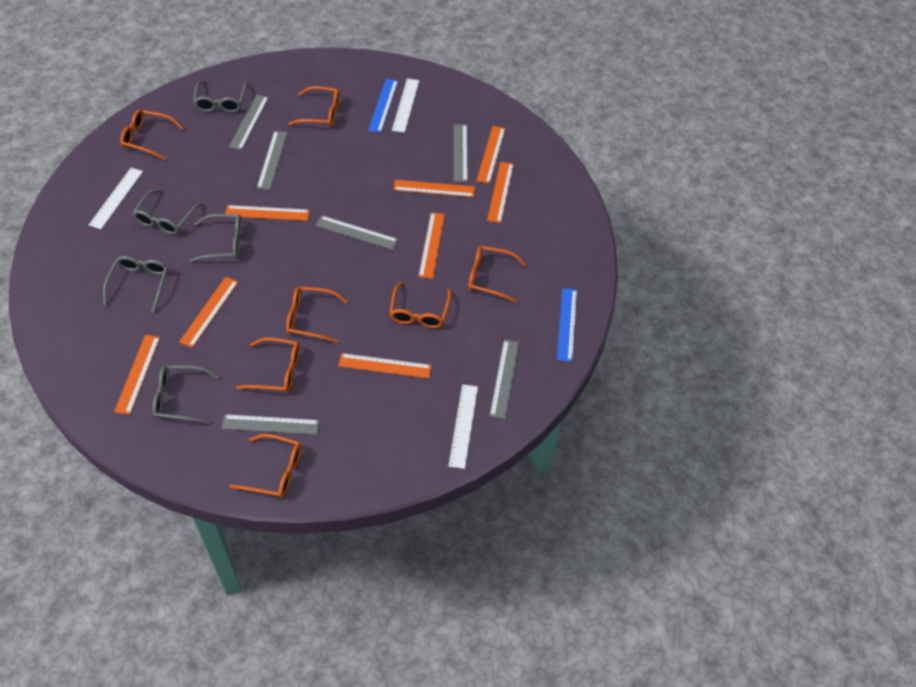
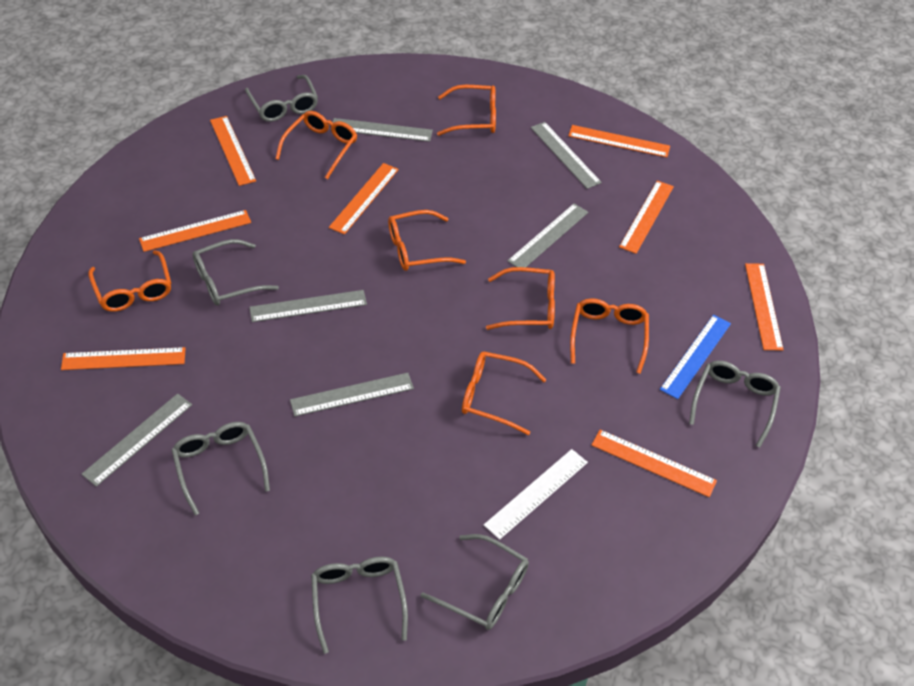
blue ruler: 2 -> 1
grey glasses: 5 -> 6
white ruler: 3 -> 1

